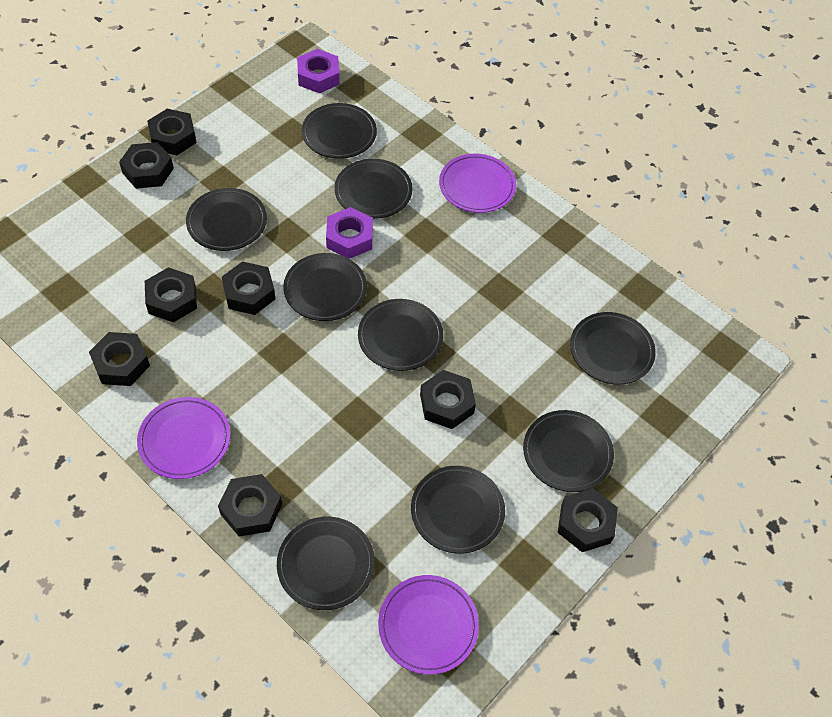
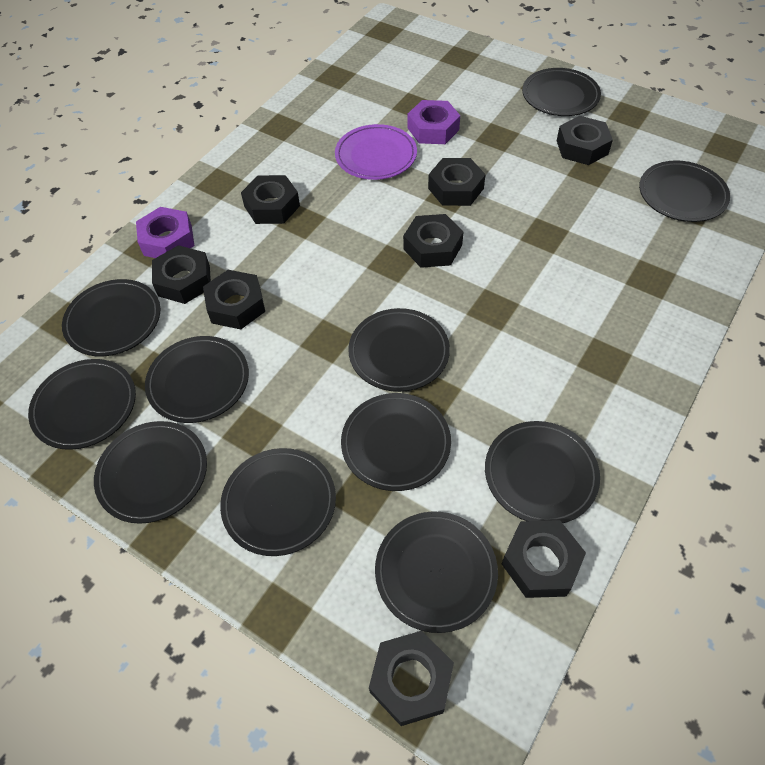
black plate: 9 -> 11
purple plate: 3 -> 1

